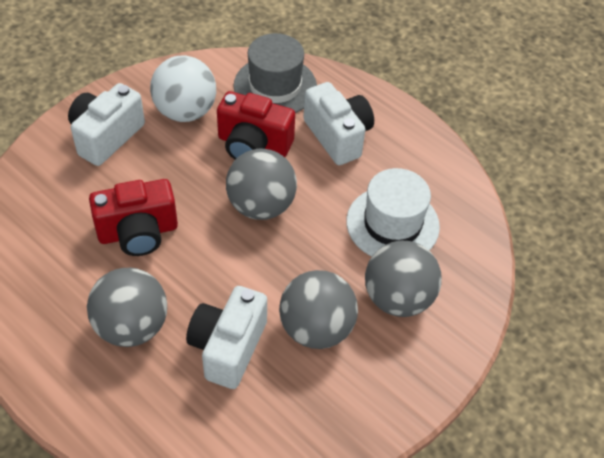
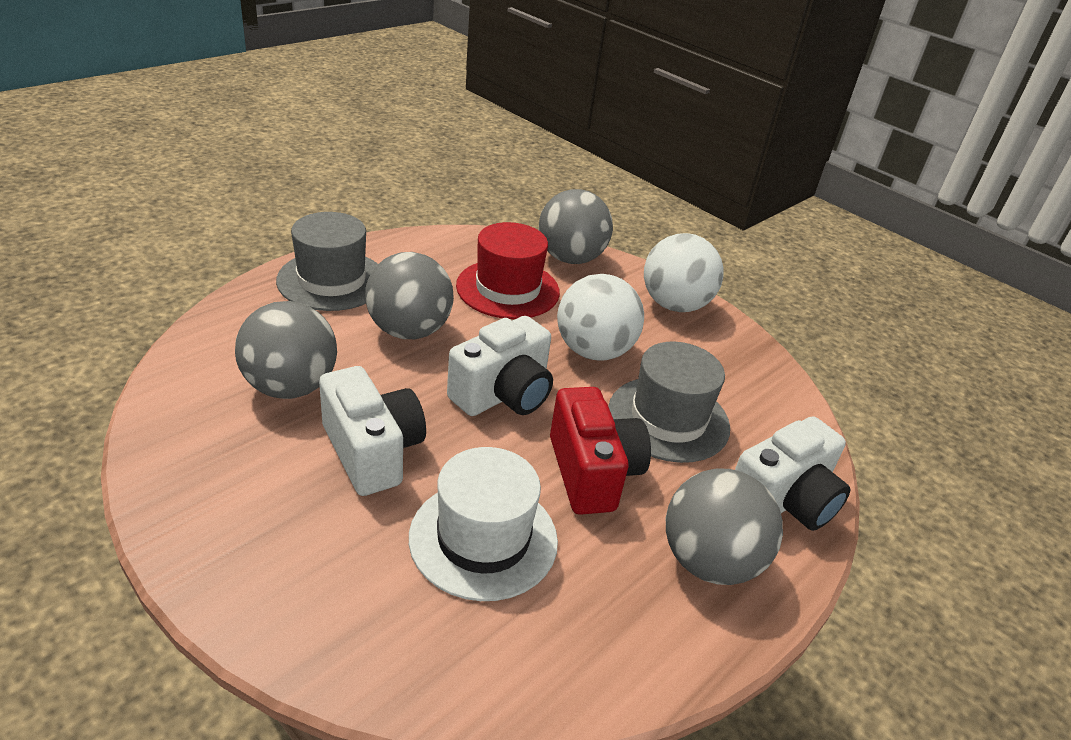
grey hat: 1 -> 2
red camera: 2 -> 1
red hat: 0 -> 1
white ball: 1 -> 2

